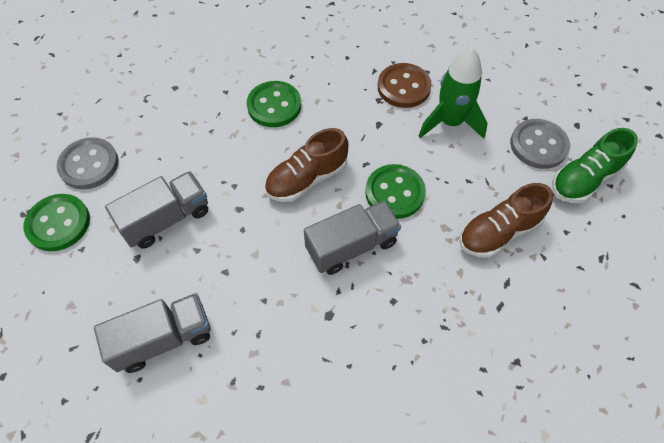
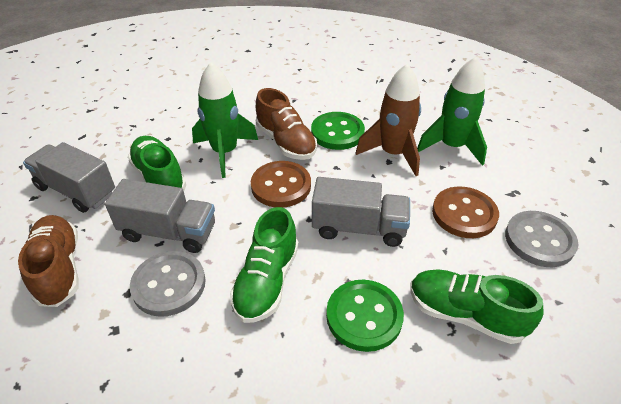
brown button: 1 -> 2
brown rocket: 0 -> 1
green button: 3 -> 2
green rocket: 1 -> 2
green shoe: 1 -> 3

